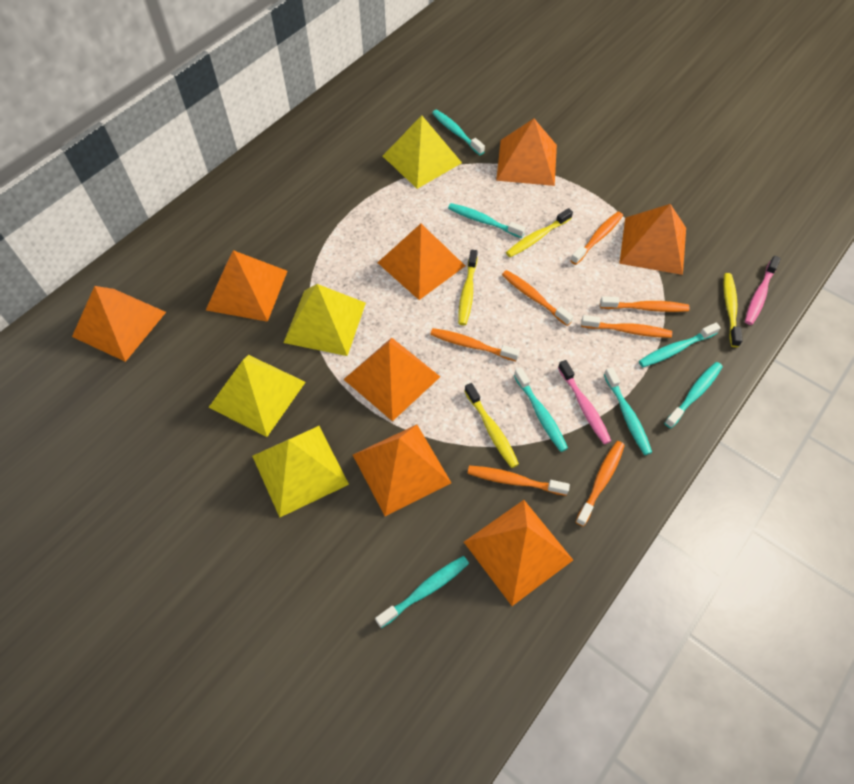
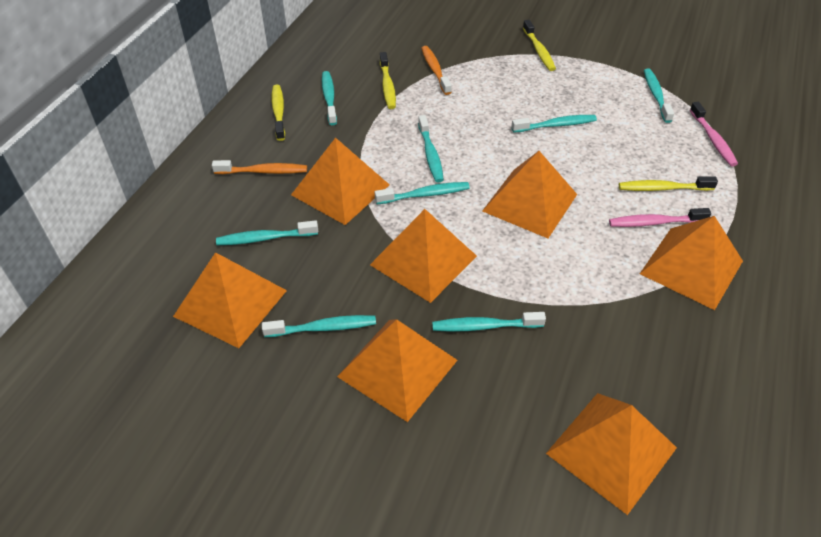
orange pyramid: 8 -> 7
orange toothbrush: 7 -> 2
turquoise toothbrush: 7 -> 8
yellow pyramid: 4 -> 0

